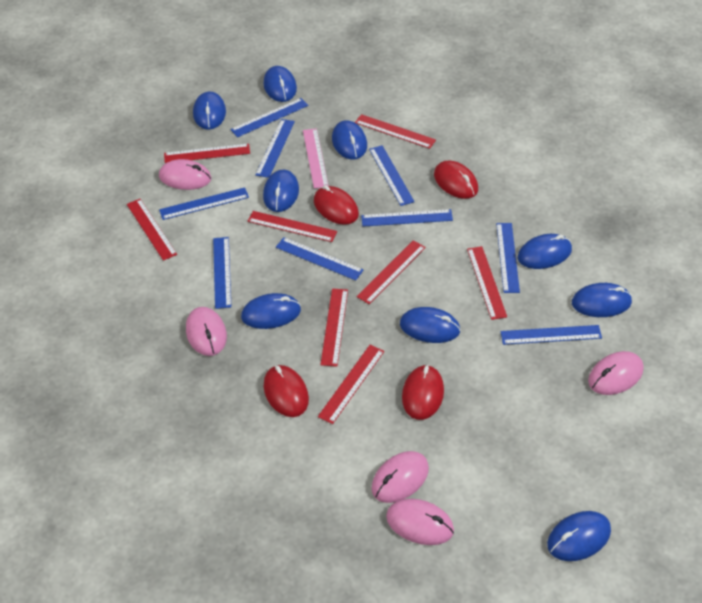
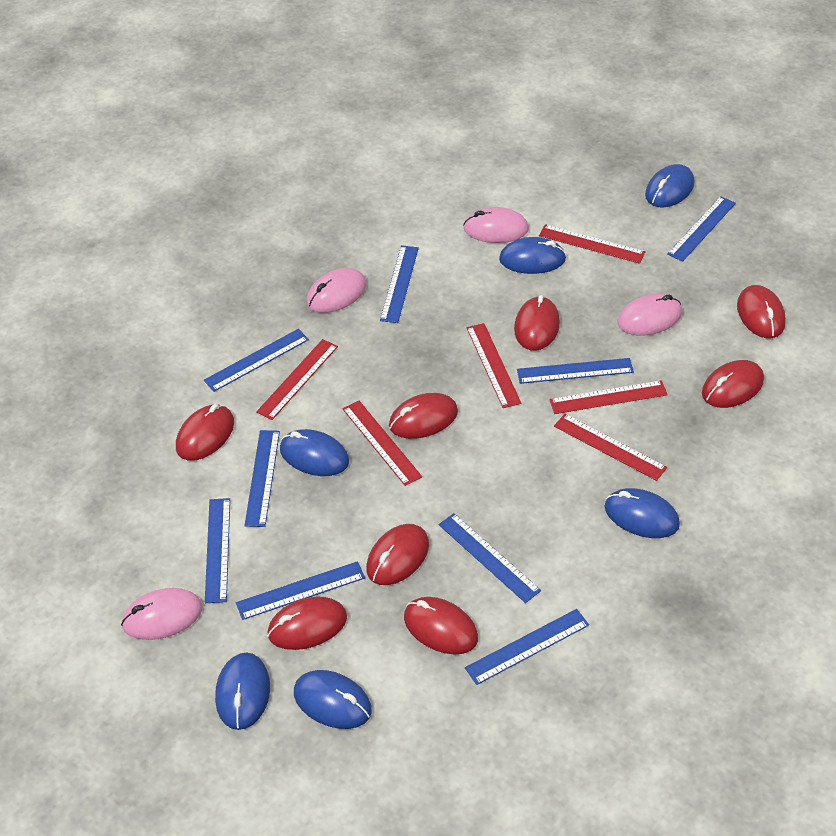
blue mouse: 9 -> 6
pink mouse: 5 -> 4
pink ruler: 1 -> 0
red mouse: 4 -> 8
red ruler: 8 -> 6

